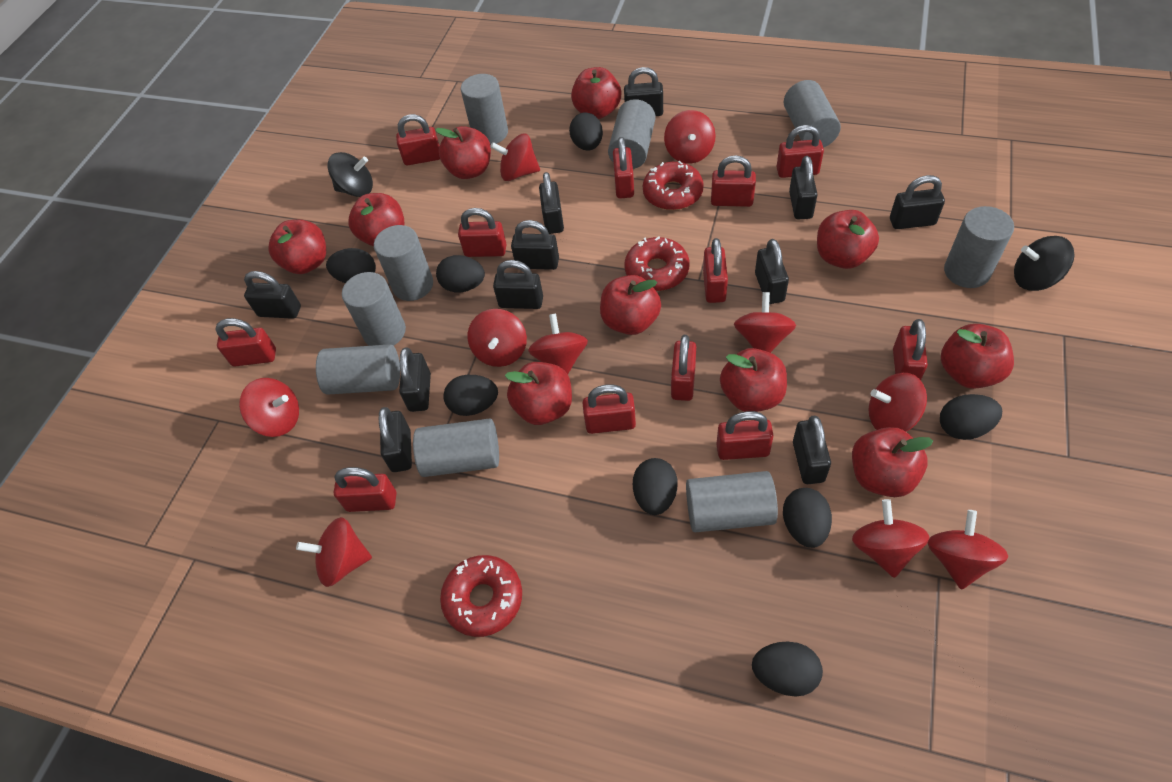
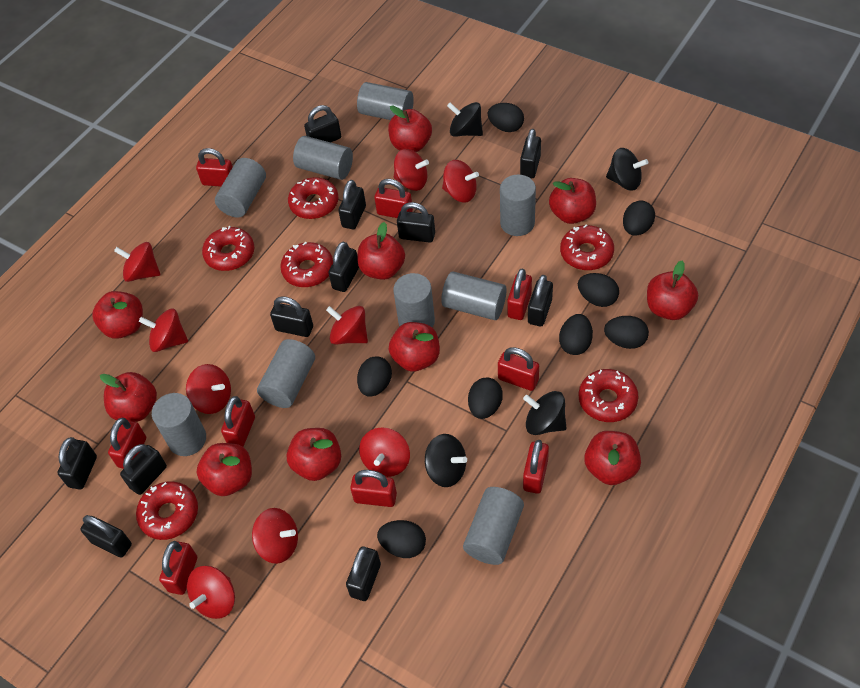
black spinning top: 2 -> 4
red donut: 3 -> 6
red padlock: 12 -> 9
red spinning top: 10 -> 9

